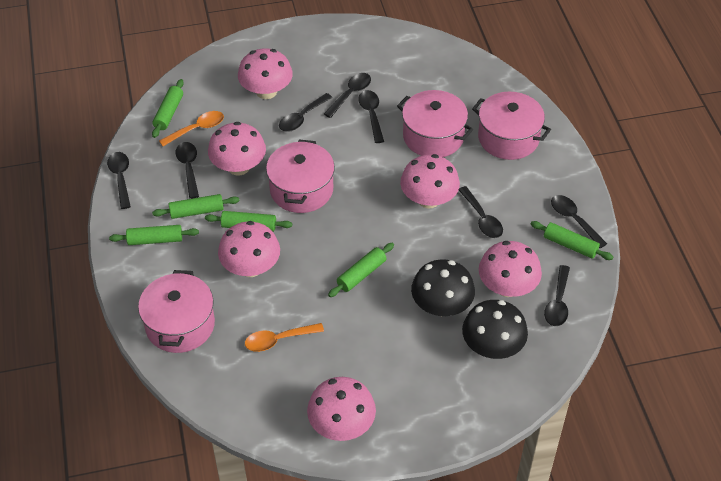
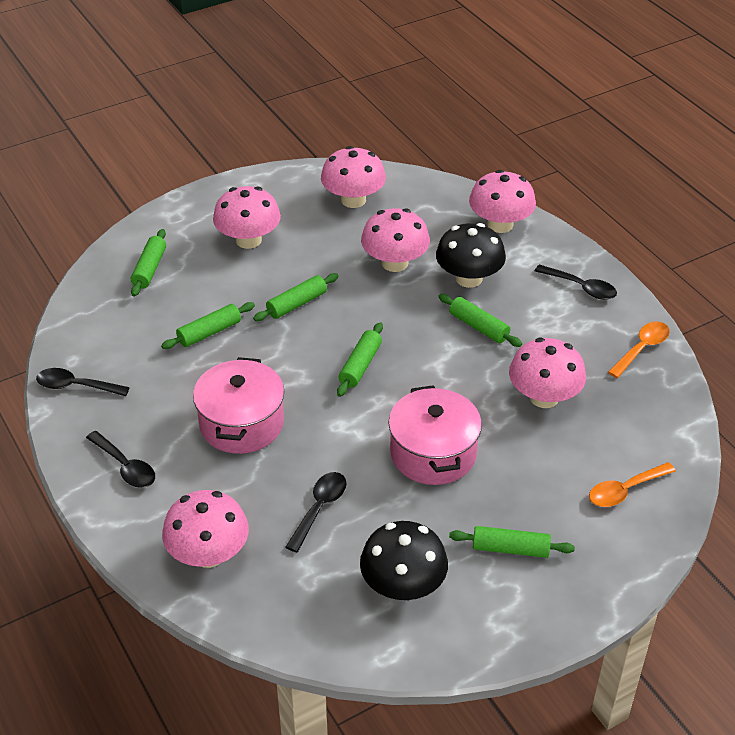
black spoon: 8 -> 4
pink pot: 4 -> 2

